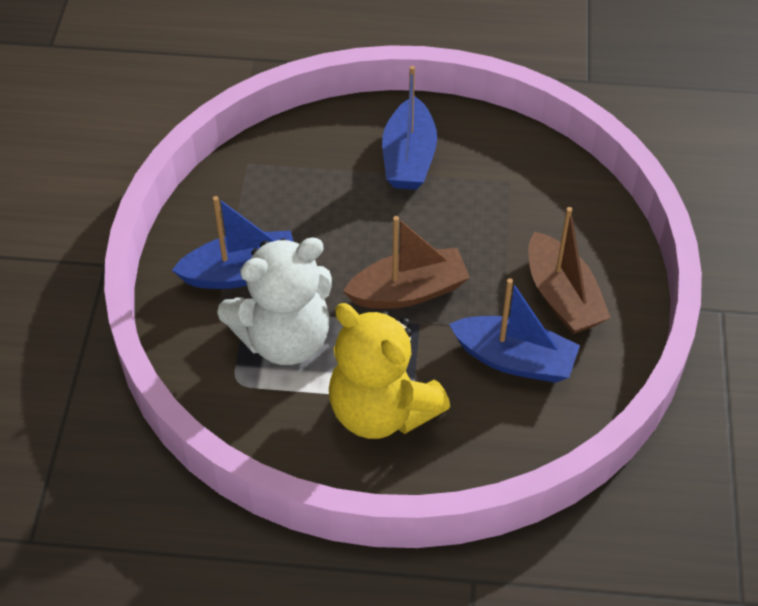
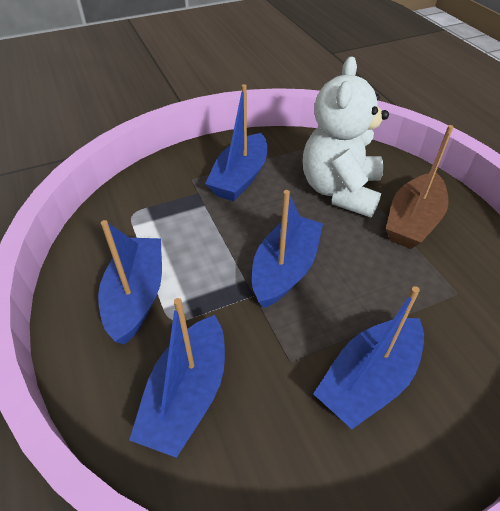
blue boat: 3 -> 5
brown boat: 2 -> 1
yellow teddy bear: 1 -> 0

